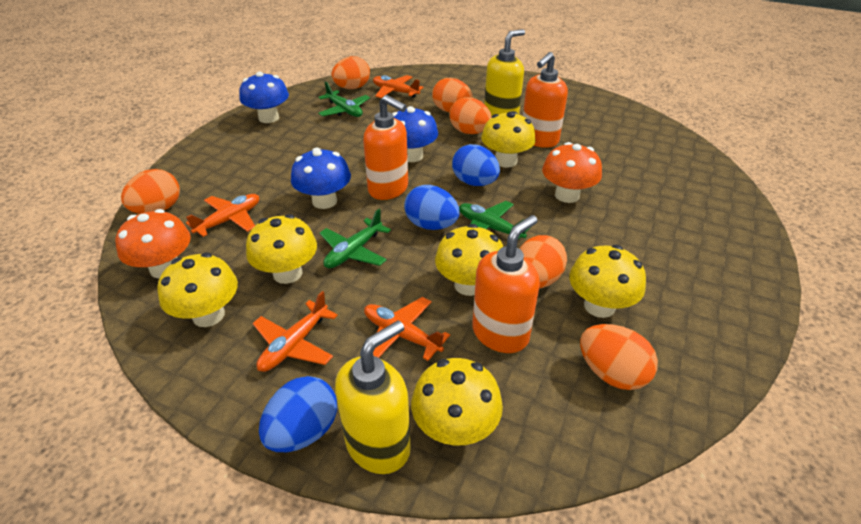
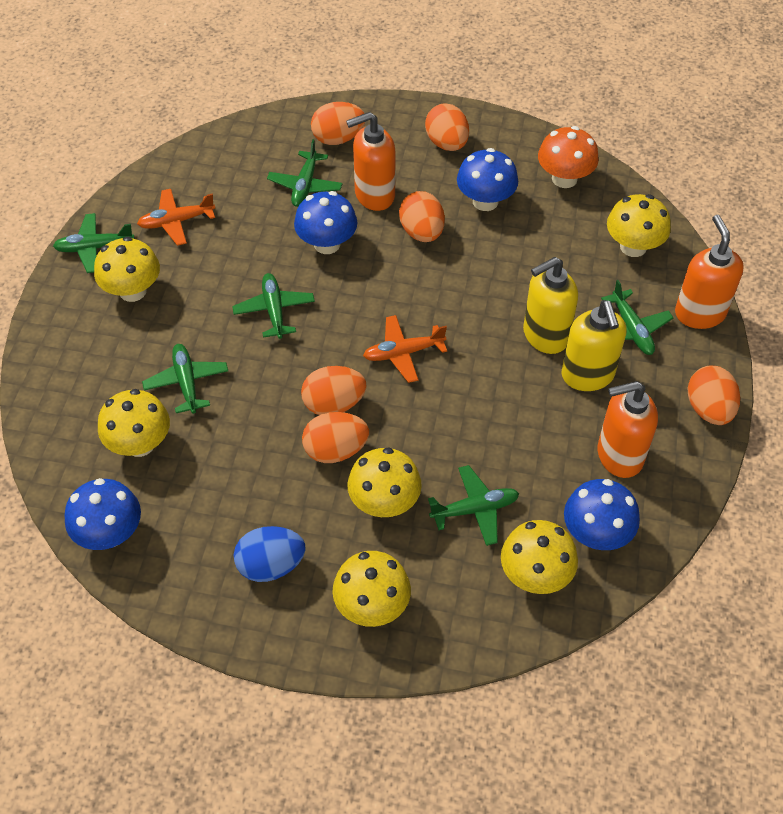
blue egg: 3 -> 1
blue mushroom: 3 -> 4
green plane: 3 -> 6
orange mushroom: 2 -> 1
orange plane: 4 -> 2

